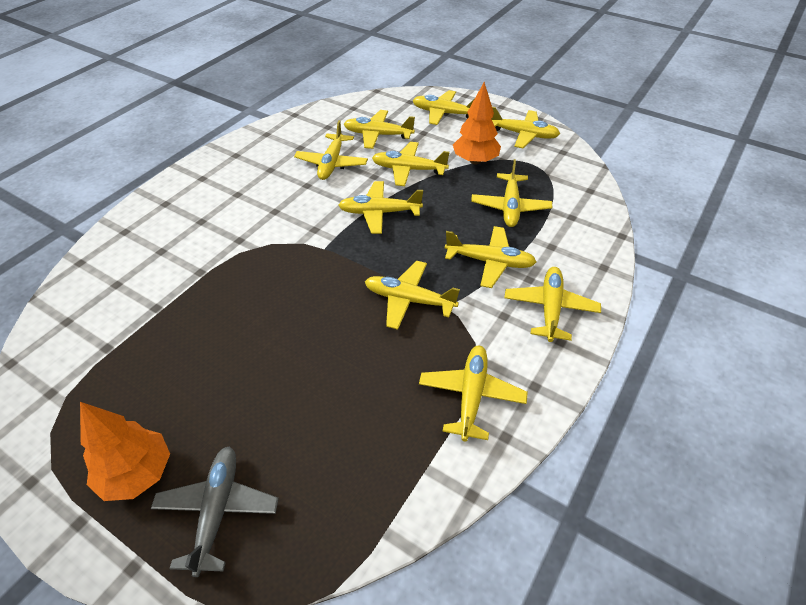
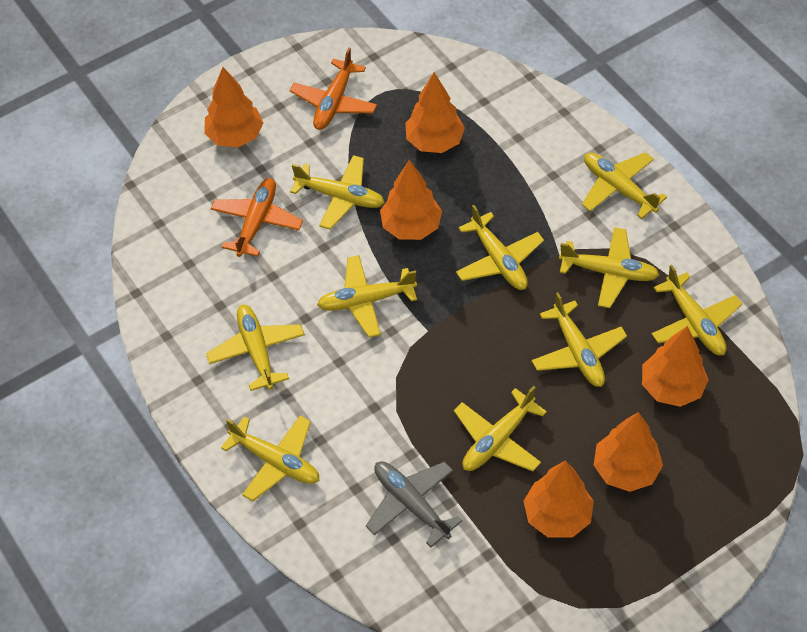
orange plane: 0 -> 2
orange tree: 2 -> 6
yellow plane: 11 -> 10

